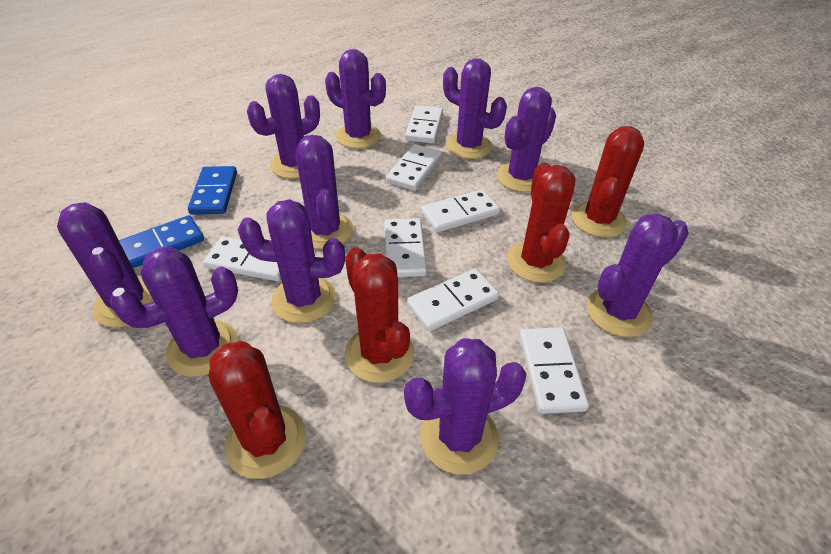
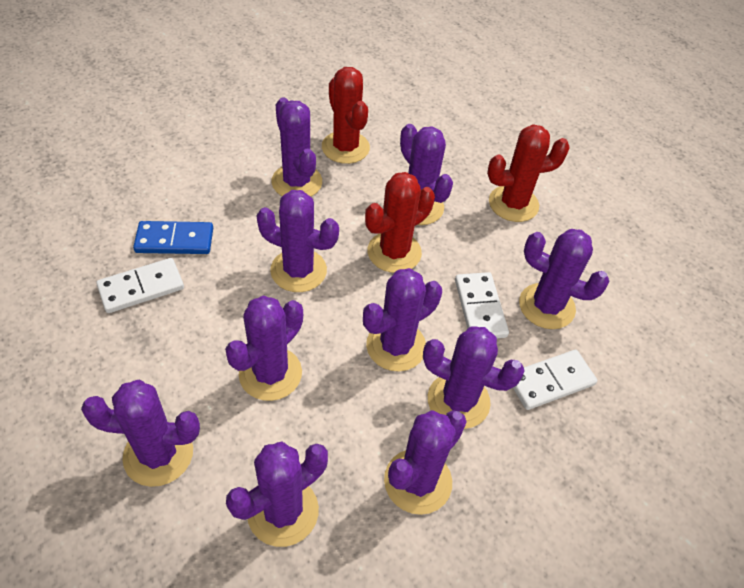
blue domino: 2 -> 1
red cactus: 4 -> 3
white domino: 7 -> 3

